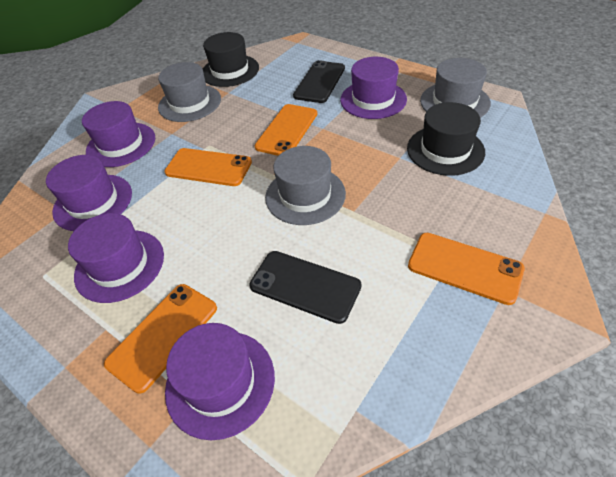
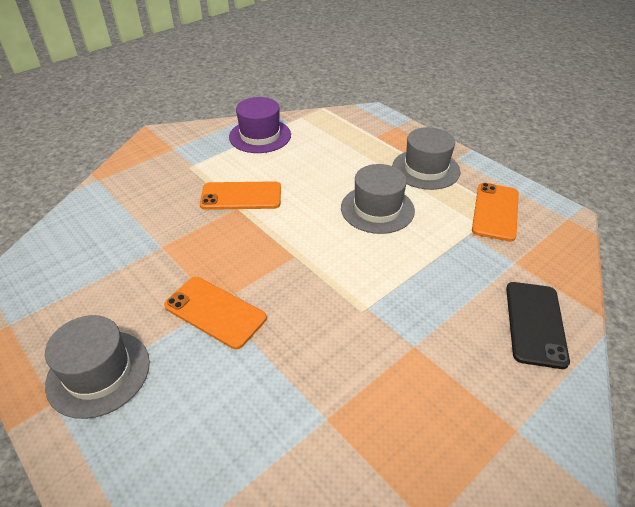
black hat: 2 -> 0
black phone: 2 -> 1
orange phone: 4 -> 3
purple hat: 5 -> 1

